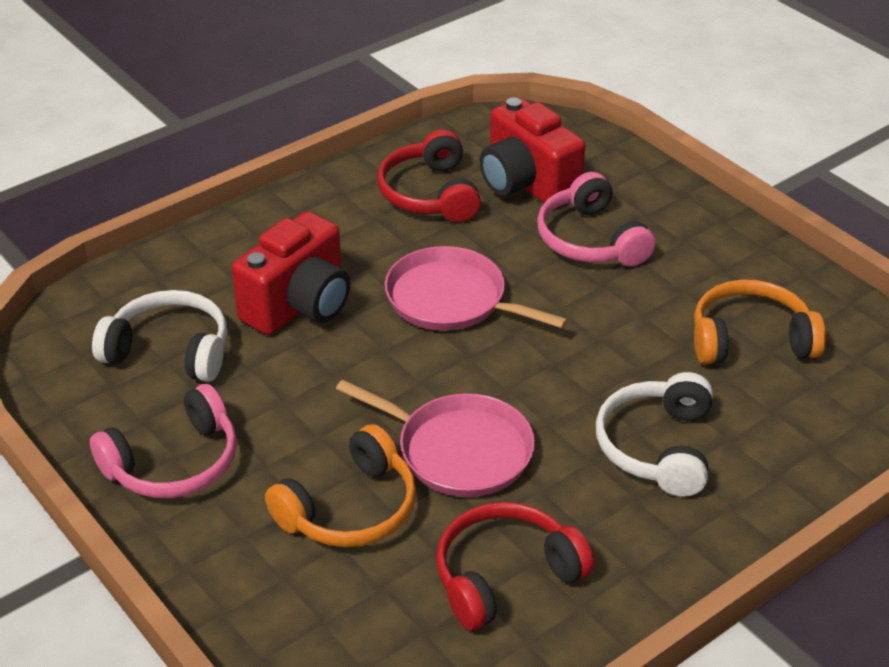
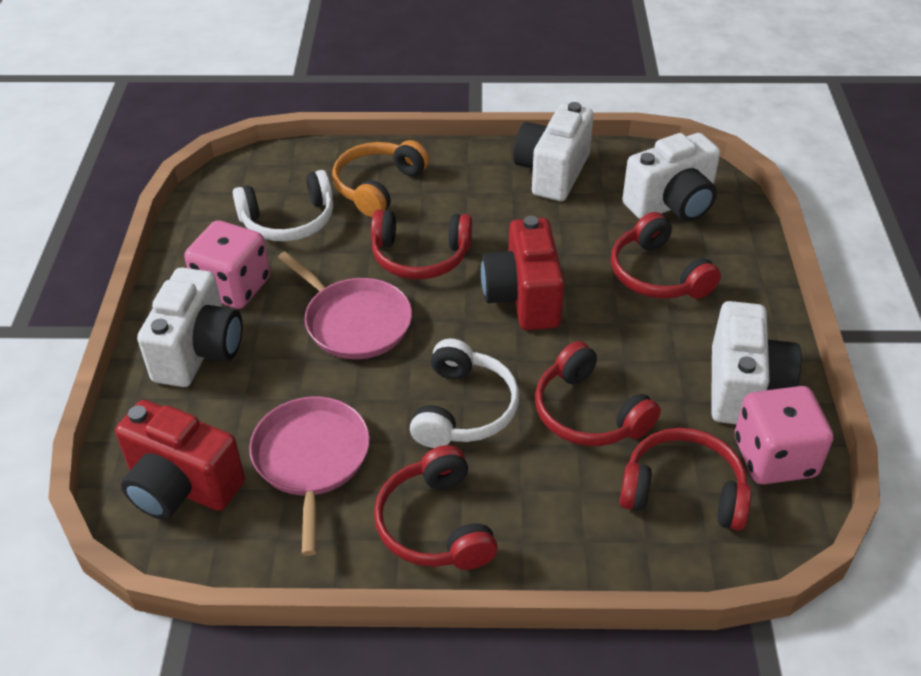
orange headphones: 2 -> 1
pink dice: 0 -> 2
pink headphones: 2 -> 0
red headphones: 2 -> 5
white camera: 0 -> 4

